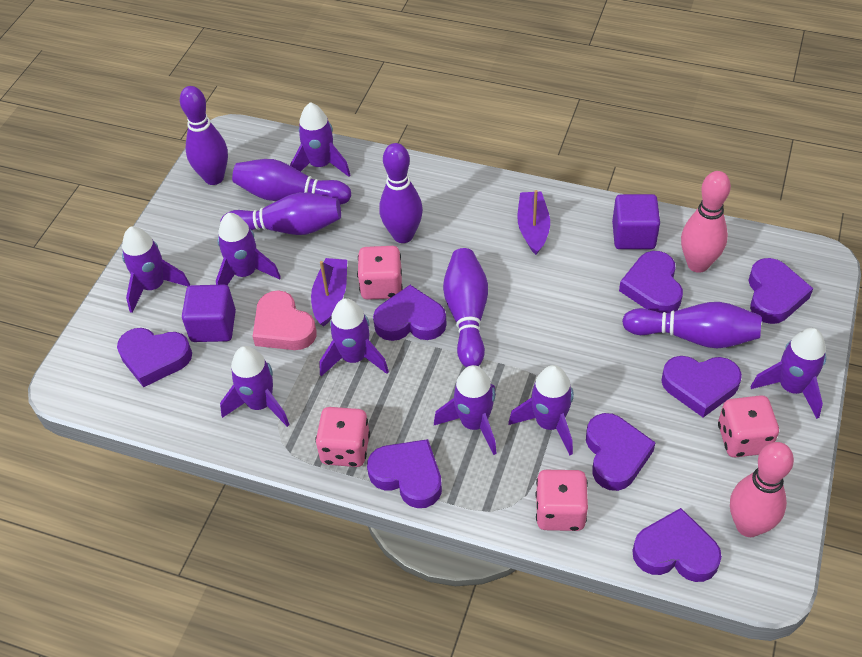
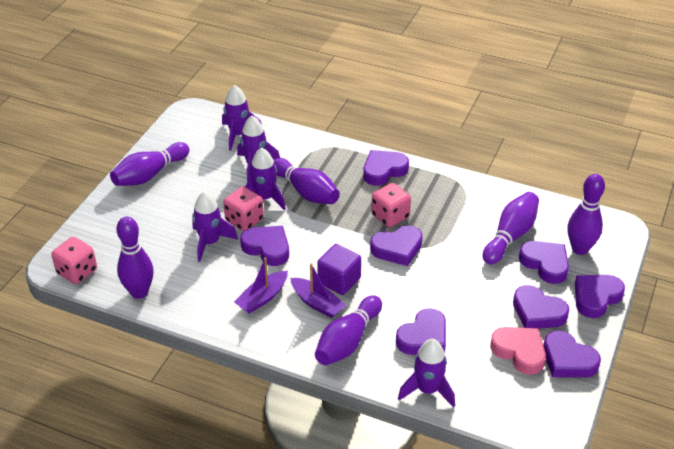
pink bowling pin: 2 -> 0
pink dice: 4 -> 3
purple cube: 2 -> 1
purple rocket: 8 -> 5

